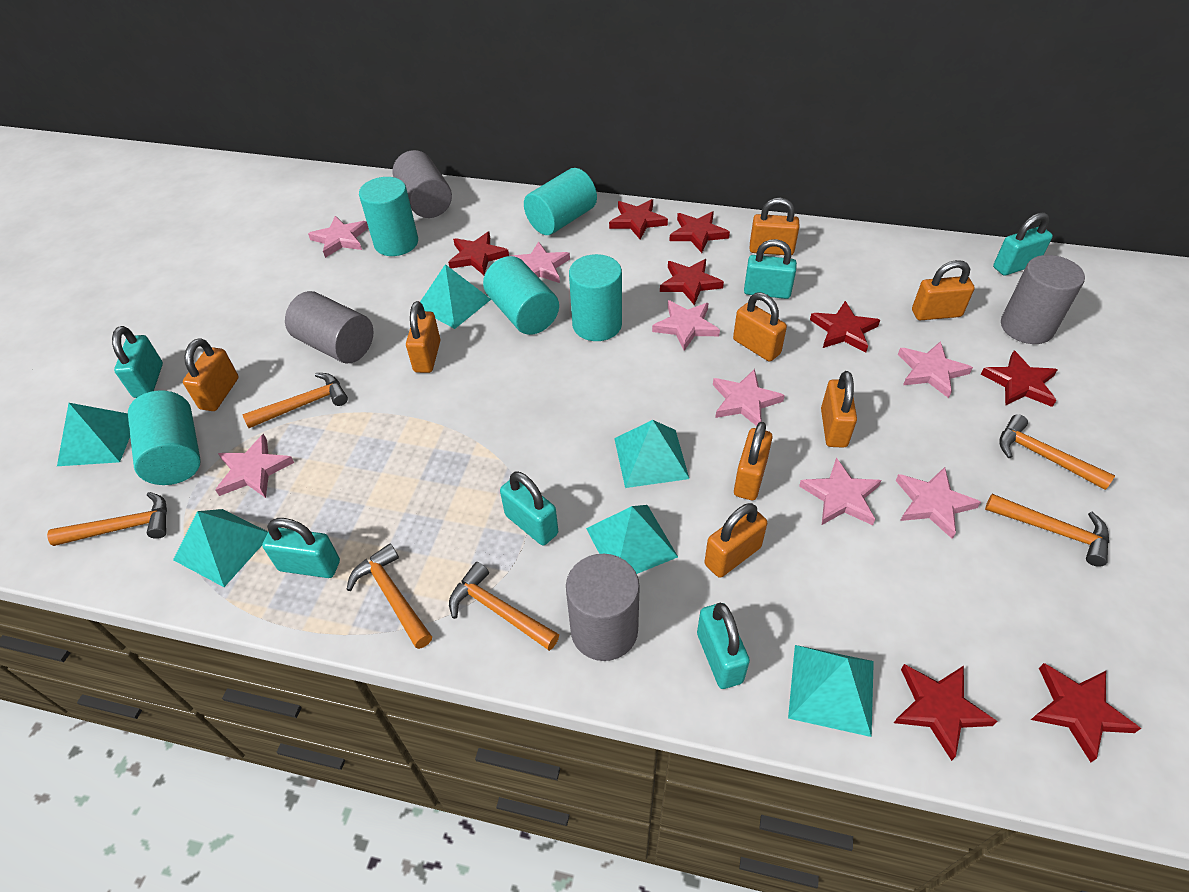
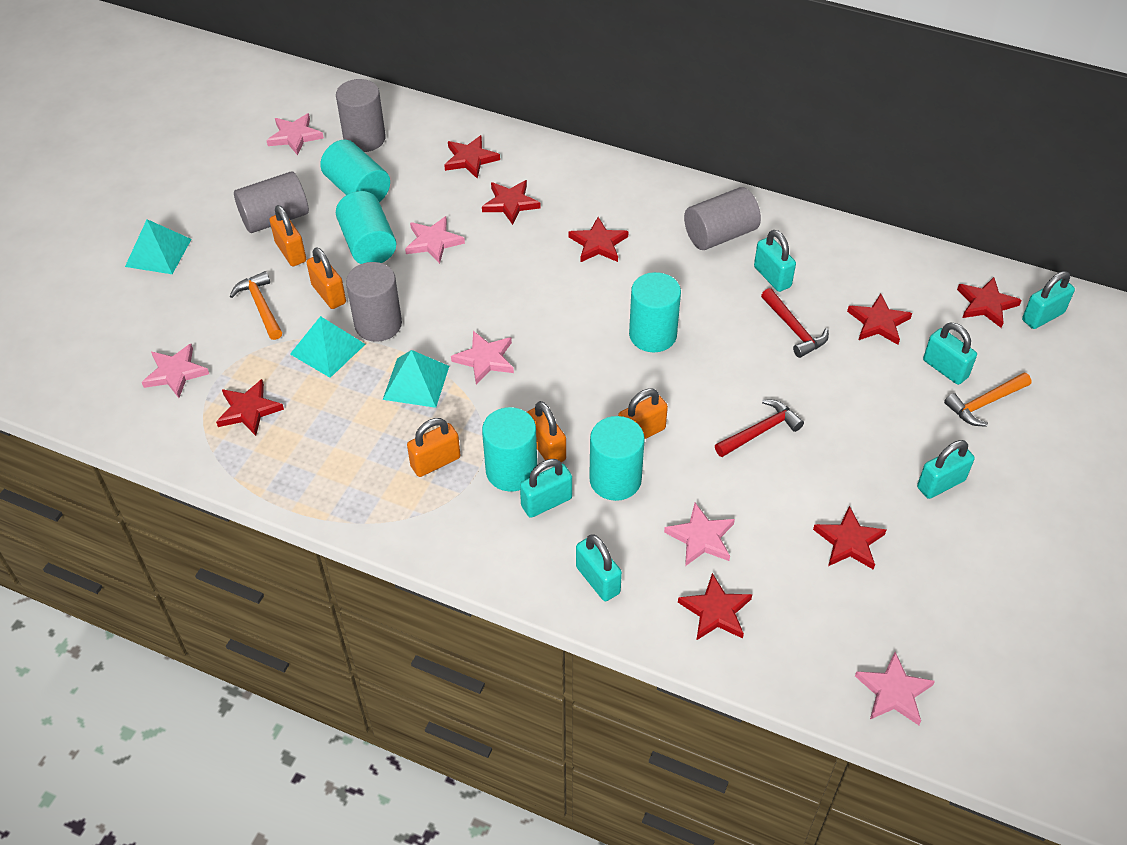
orange hammer: 6 -> 2
orange padlock: 8 -> 5
pink star: 8 -> 6
red hammer: 0 -> 2
turquoise pyramid: 6 -> 3

